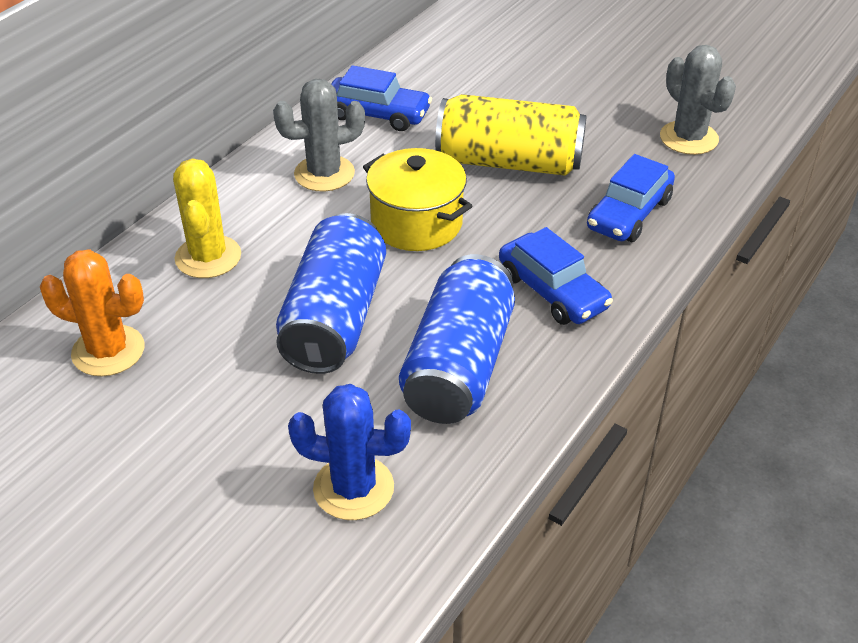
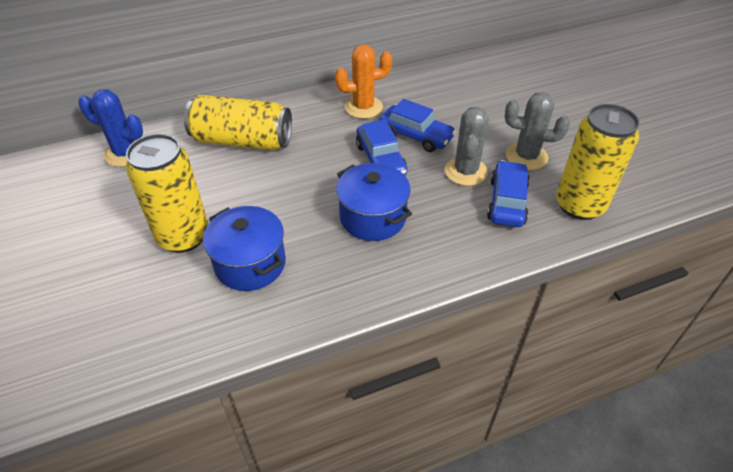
blue can: 2 -> 0
blue pot: 0 -> 2
yellow cactus: 1 -> 0
yellow can: 1 -> 3
yellow pot: 1 -> 0

